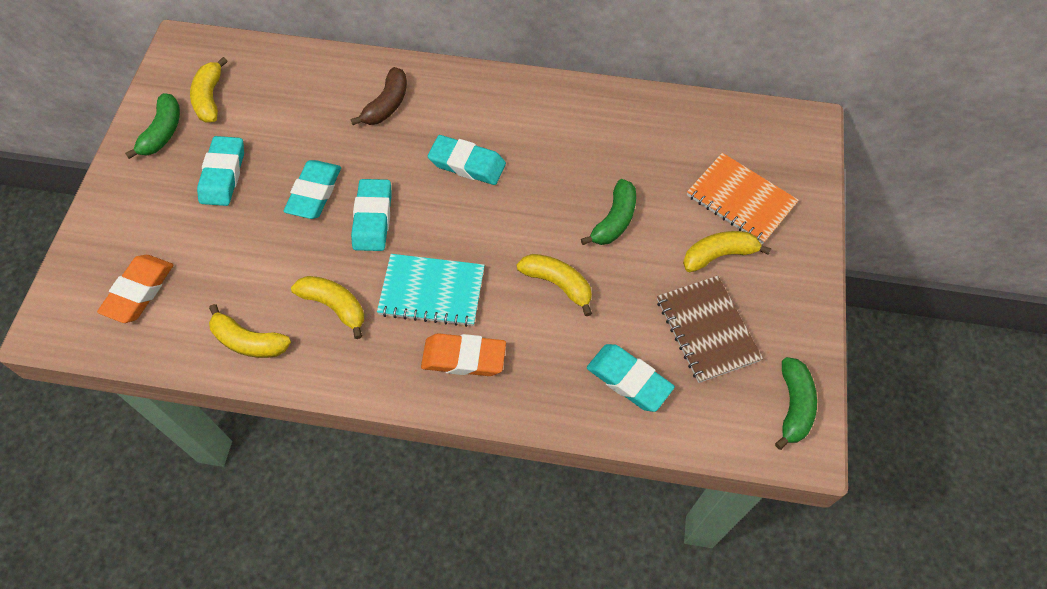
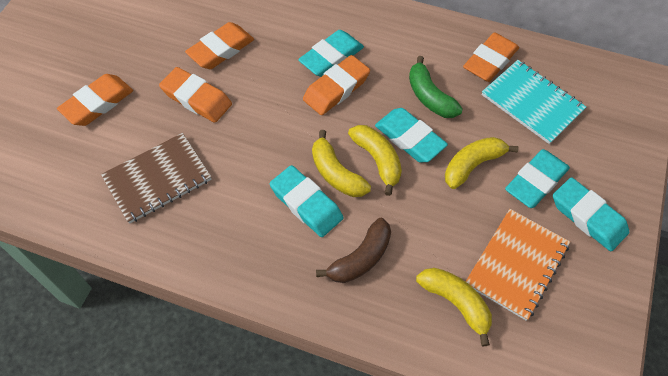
green banana: 3 -> 1
orange eraser: 2 -> 5
yellow banana: 5 -> 4

